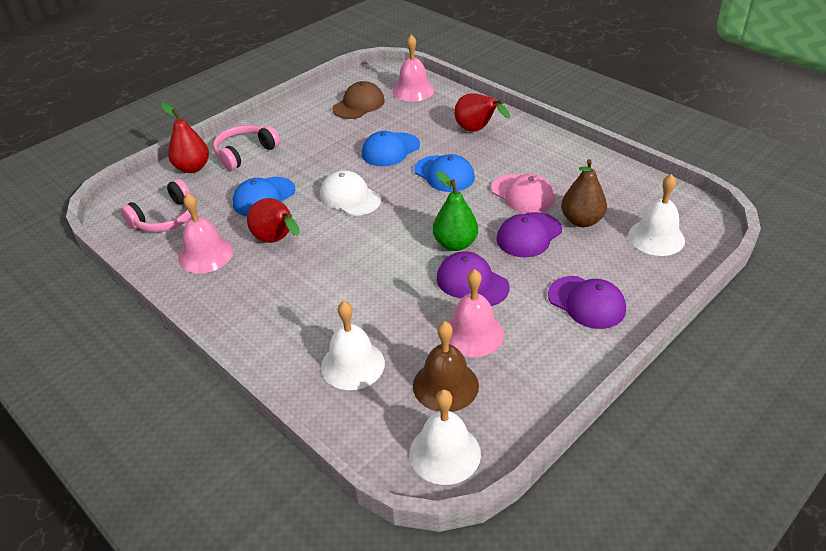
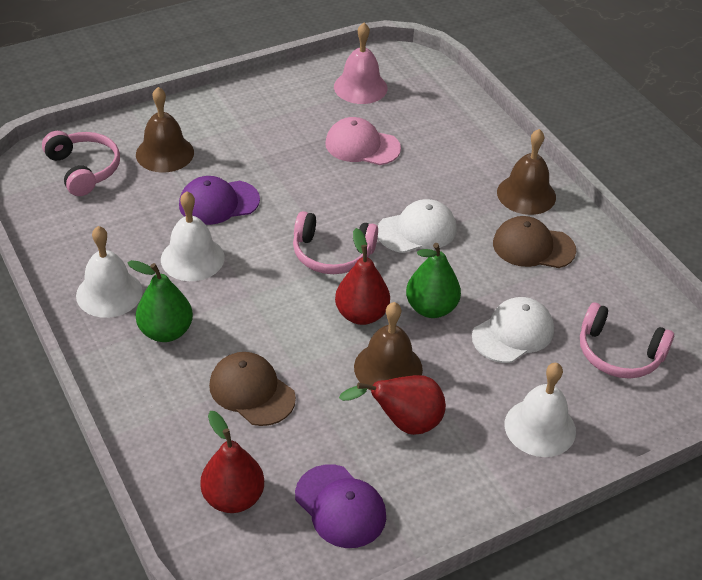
blue cap: 3 -> 0
brown bell: 1 -> 3
brown cap: 1 -> 2
brown pear: 1 -> 0
green pear: 1 -> 2
pink bell: 3 -> 1
pink headphones: 2 -> 3
purple cap: 3 -> 2
white cap: 1 -> 2

